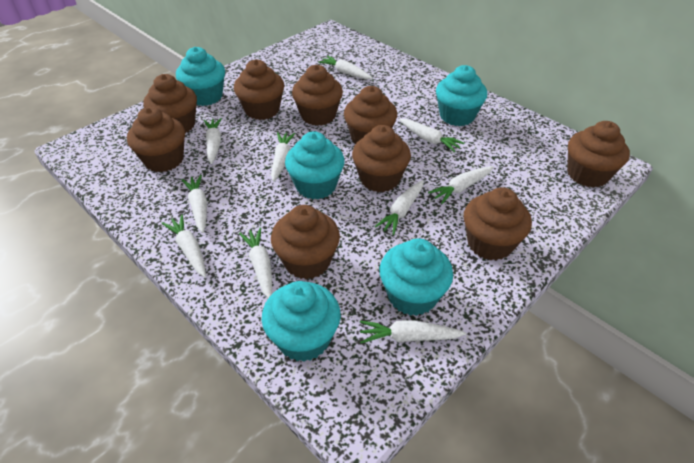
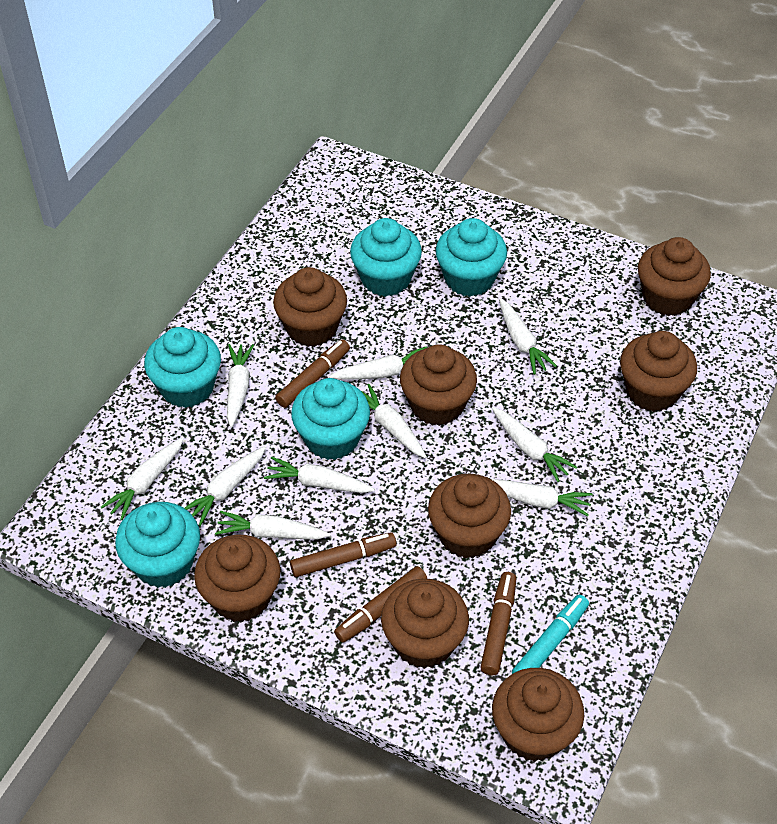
brown cupcake: 9 -> 8
brown marker: 0 -> 4
turquoise marker: 0 -> 1

